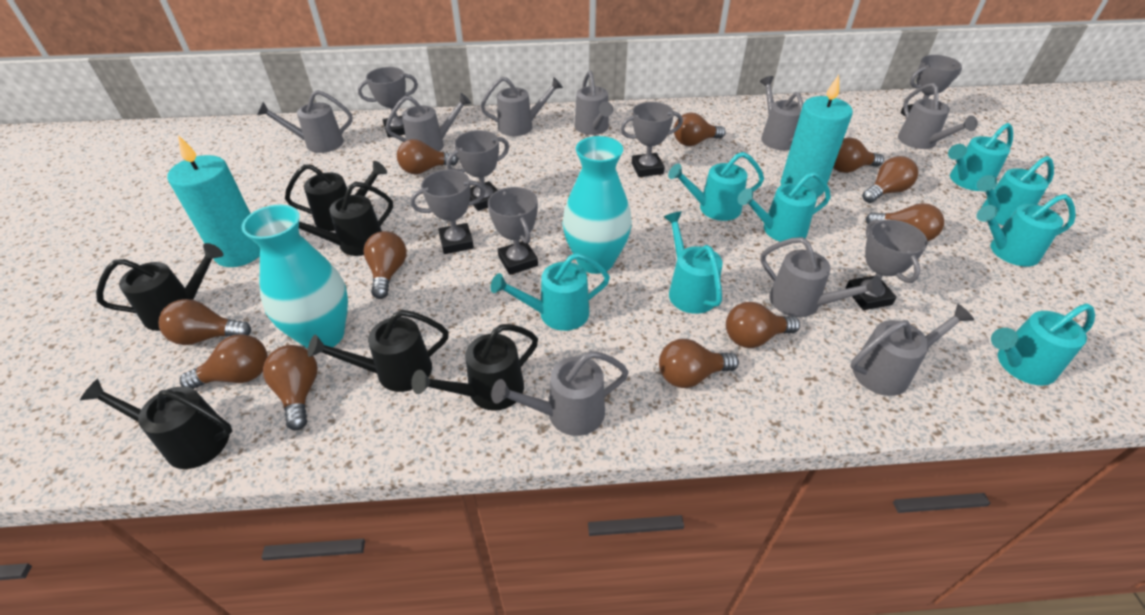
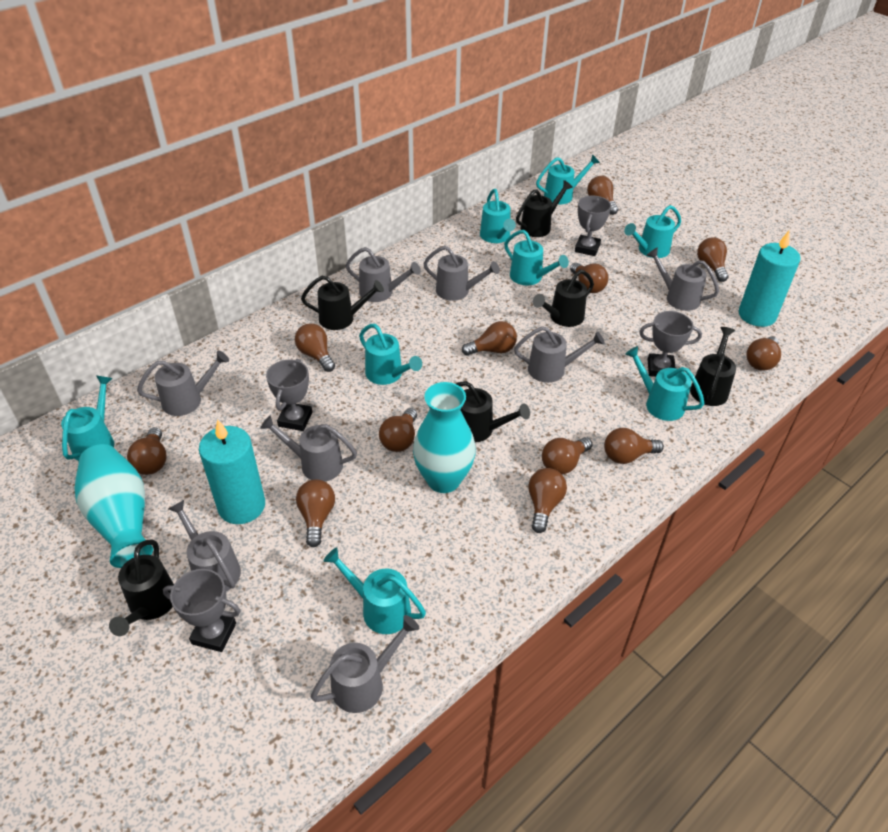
brown light bulb: 11 -> 12
grey trophy: 7 -> 4
grey watering can: 9 -> 8

